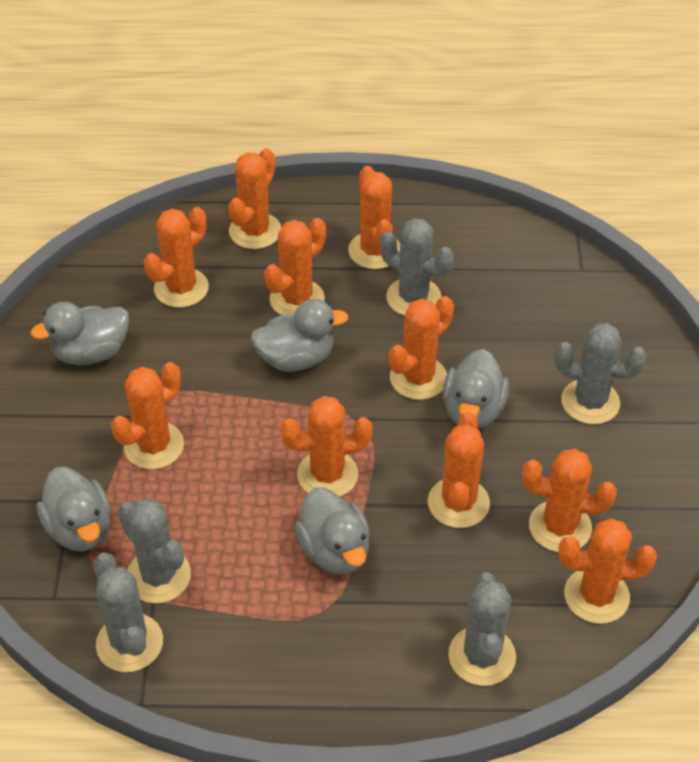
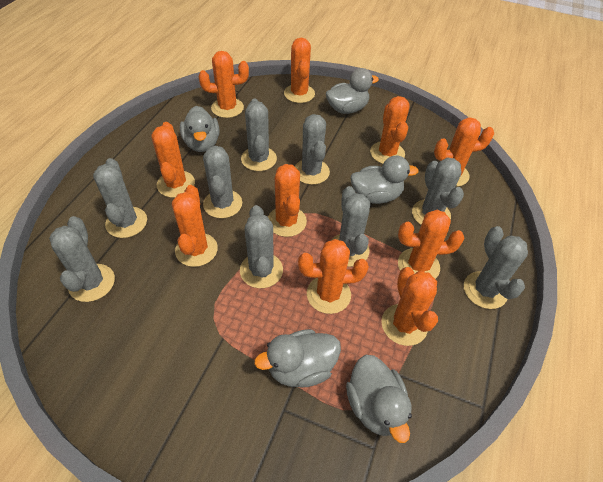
grey cactus: 5 -> 9

